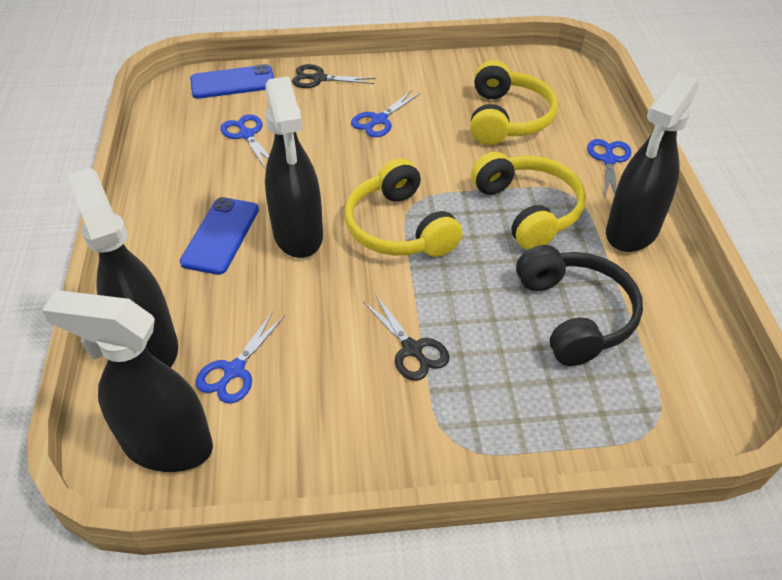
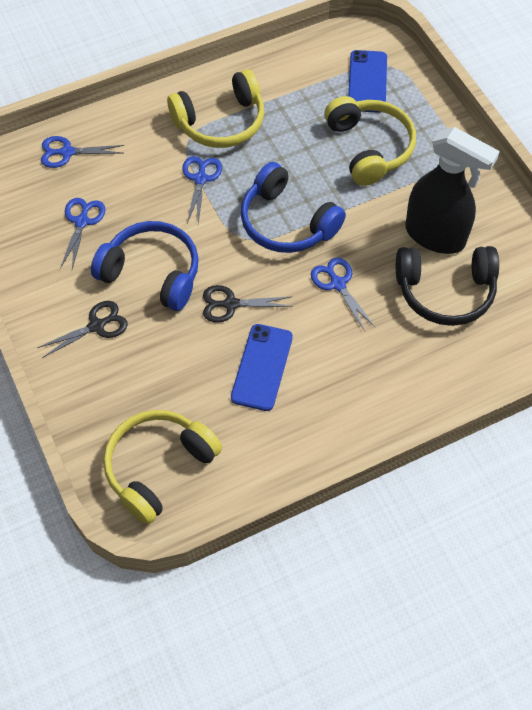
black spray bottle: 4 -> 1
blue headphones: 0 -> 2

